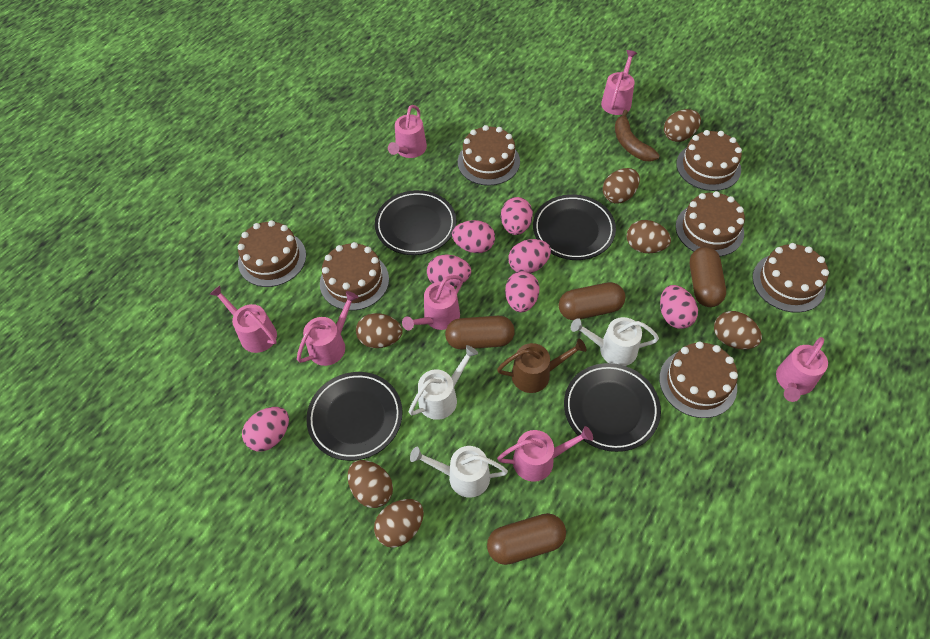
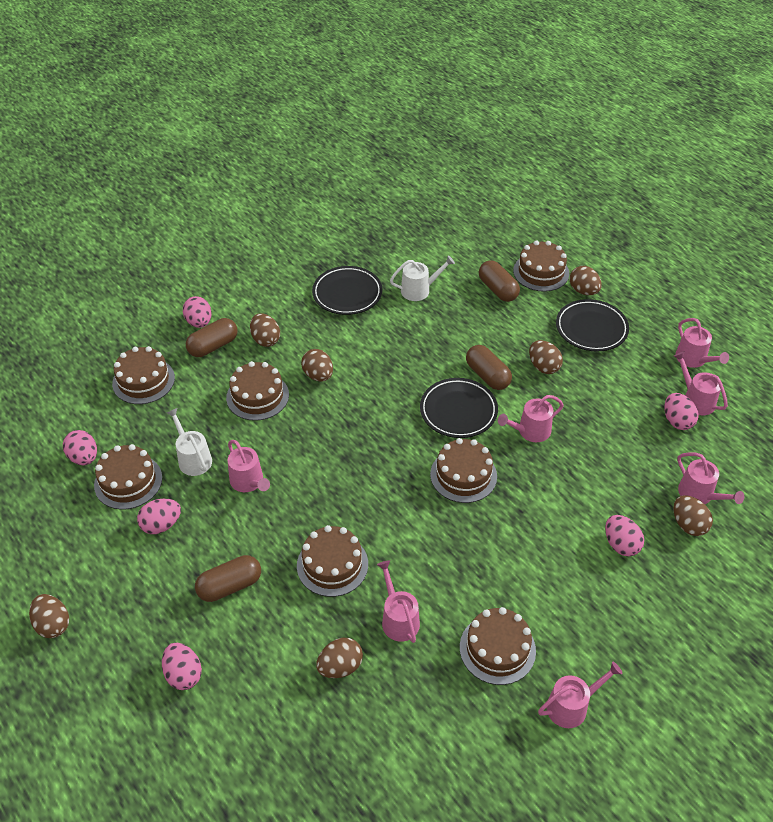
black plate: 4 -> 3
brown banana: 1 -> 0
brown watering can: 1 -> 0
pink egg: 7 -> 6
white watering can: 3 -> 2

